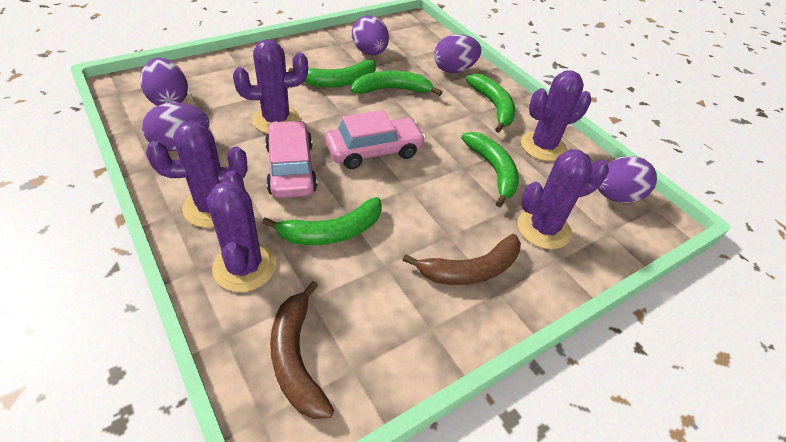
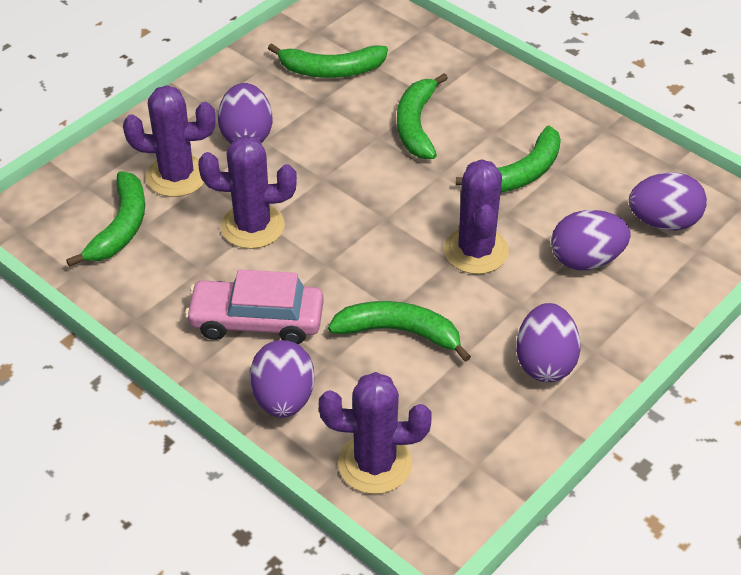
brown banana: 2 -> 0
pink car: 2 -> 1
purple cactus: 5 -> 4

